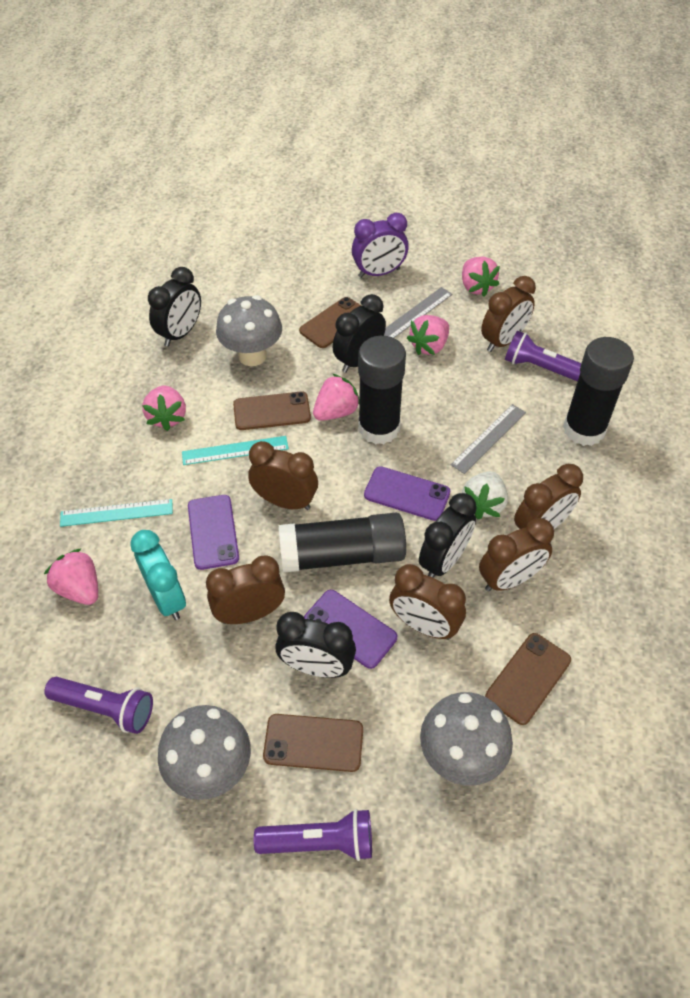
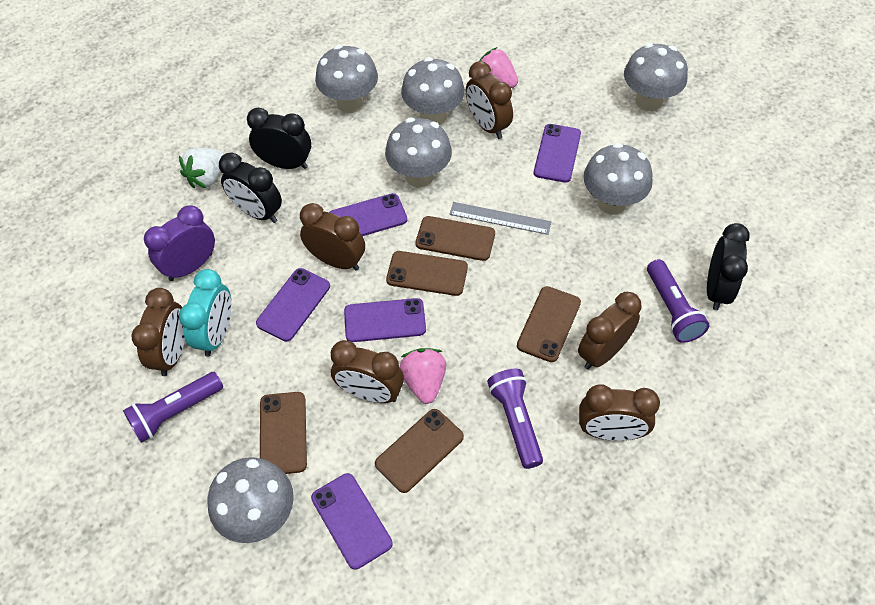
black clock: 4 -> 3
black glue stick: 3 -> 0
brown phone: 4 -> 5
grey mushroom: 3 -> 6
grey ruler: 2 -> 1
pink strawberry: 5 -> 2
purple phone: 3 -> 5
turquoise ruler: 2 -> 0

